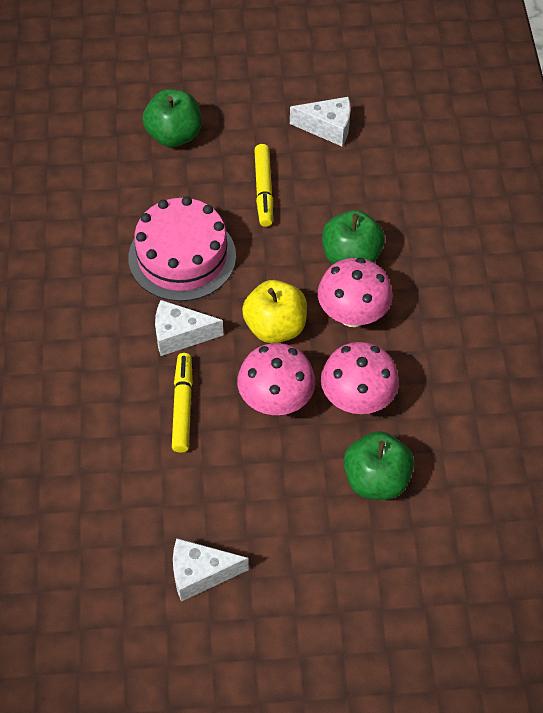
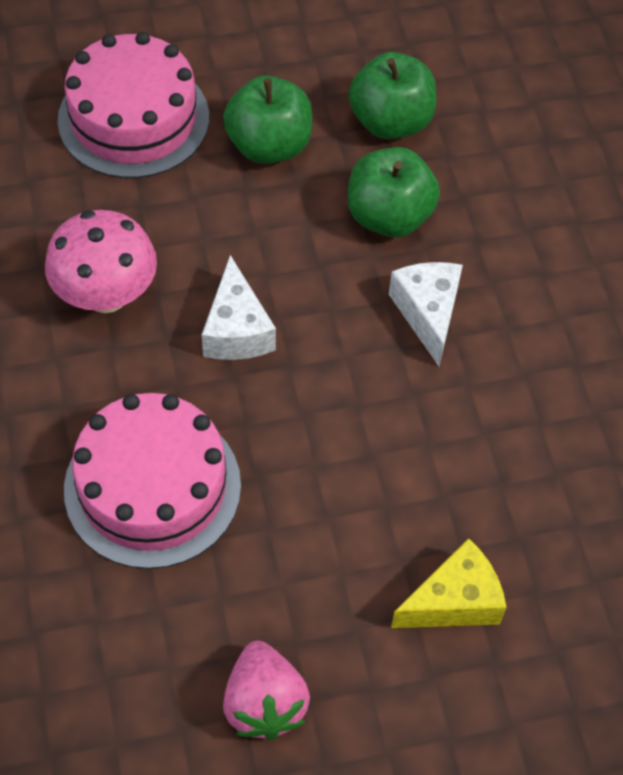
pink cake: 1 -> 2
pink mushroom: 3 -> 1
pink strawberry: 0 -> 1
white cheese: 3 -> 2
yellow apple: 1 -> 0
yellow cheese: 0 -> 1
yellow marker: 2 -> 0

